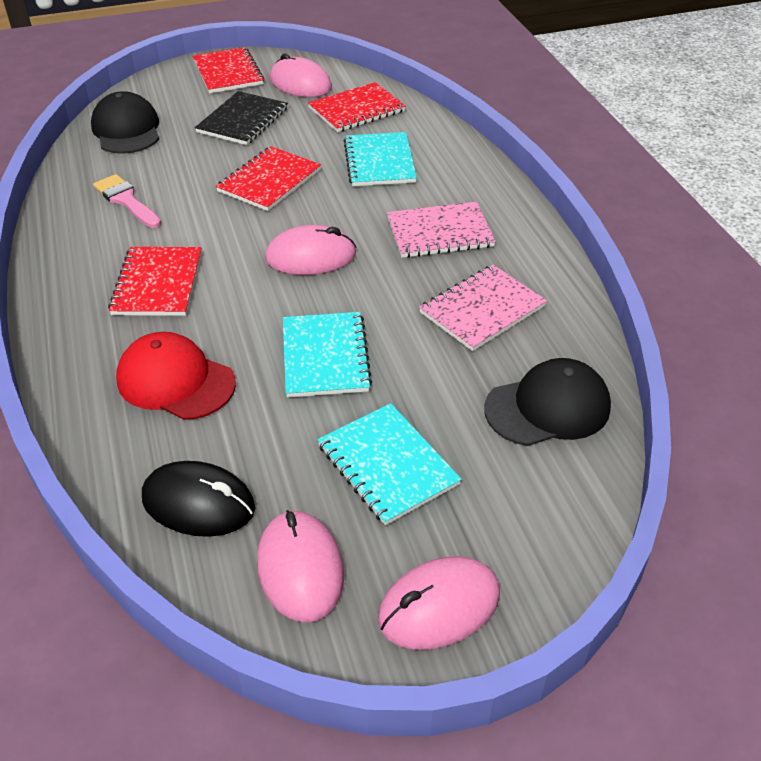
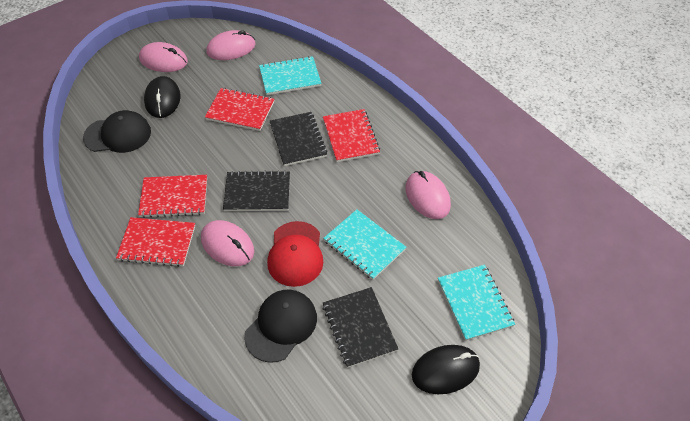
black mouse: 1 -> 2
black notebook: 1 -> 3
pink brush: 1 -> 0
pink notebook: 2 -> 0

